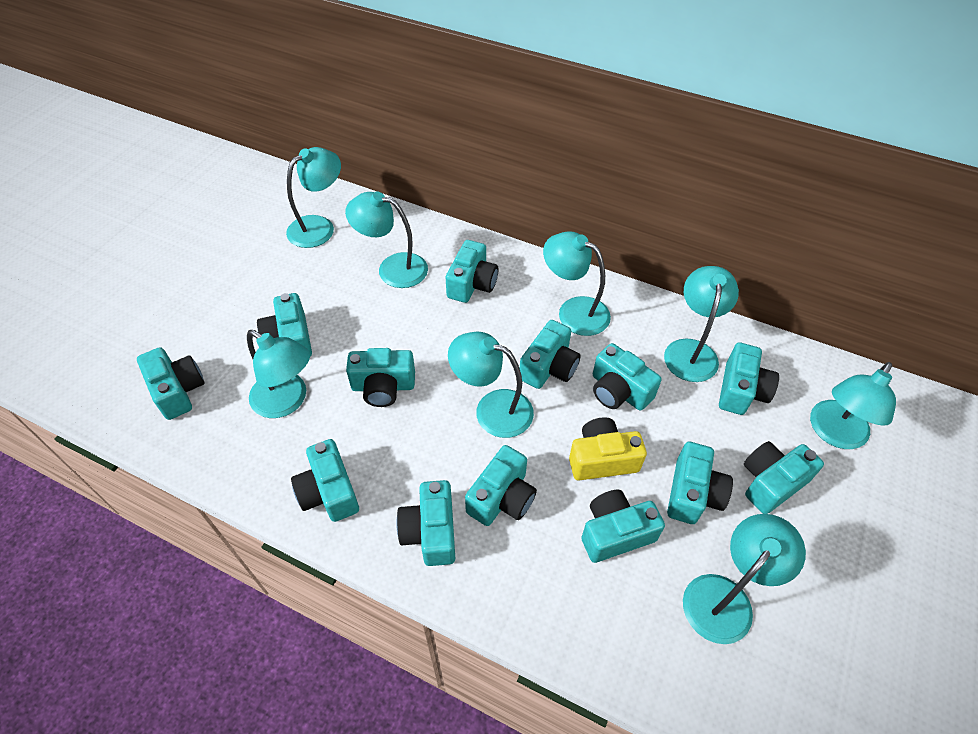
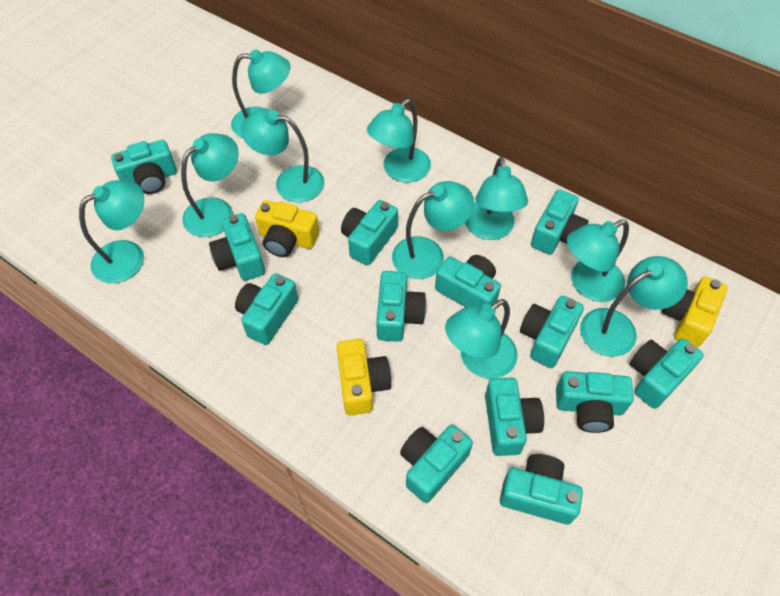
turquoise lamp: 8 -> 10
yellow camera: 1 -> 3

